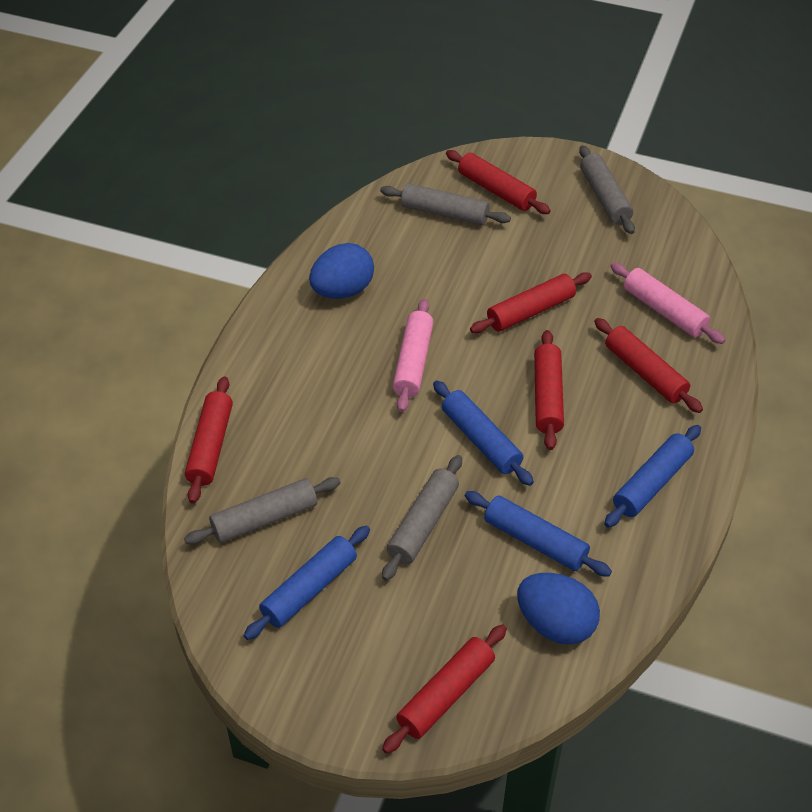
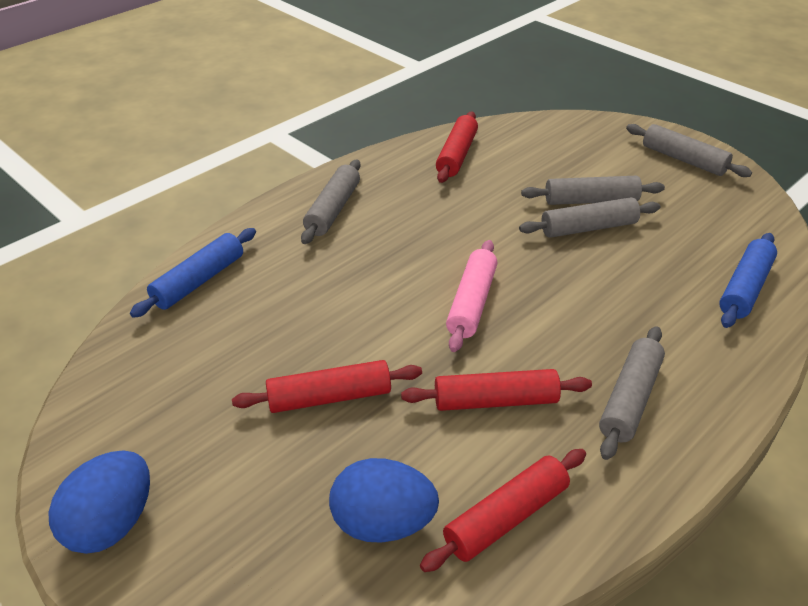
blue rolling pin: 4 -> 2
grey rolling pin: 4 -> 5
pink rolling pin: 2 -> 1
red rolling pin: 6 -> 4

